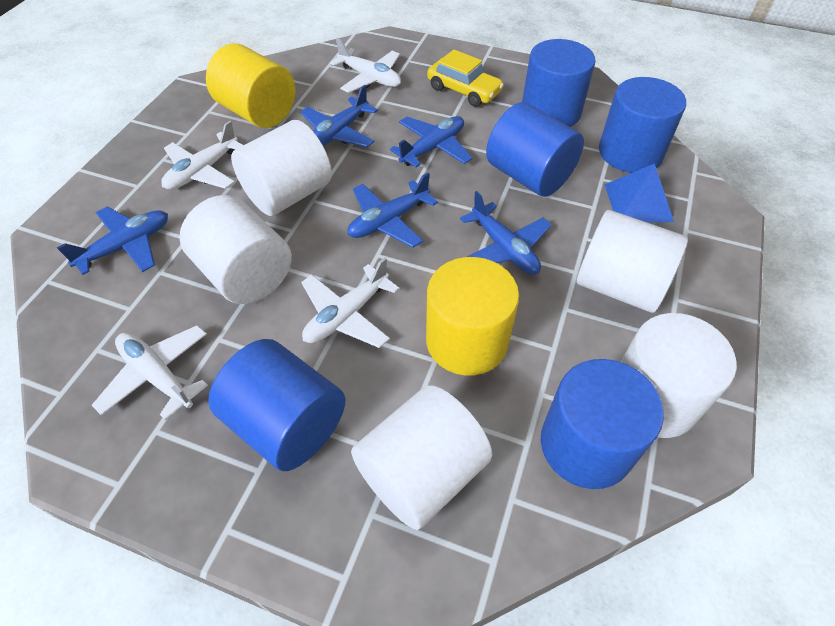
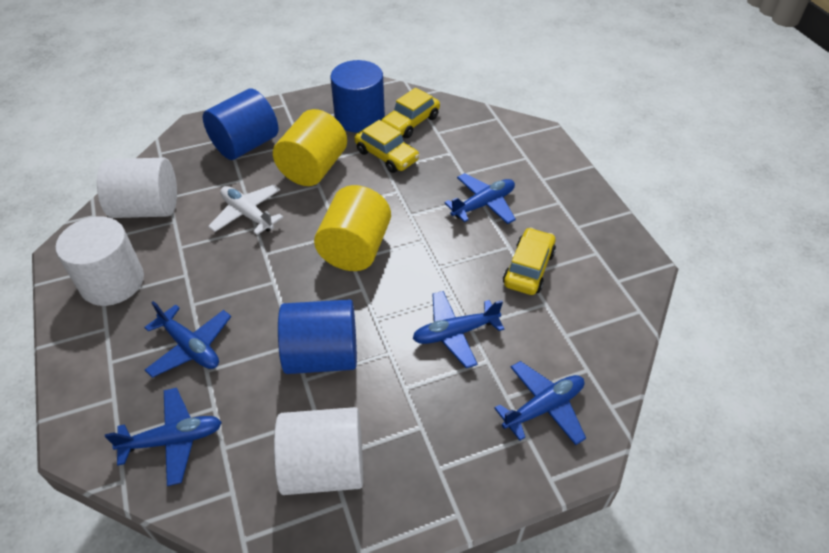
blue cylinder: 5 -> 3
blue pyramid: 1 -> 0
white cylinder: 5 -> 3
white plane: 4 -> 1
yellow car: 1 -> 3

